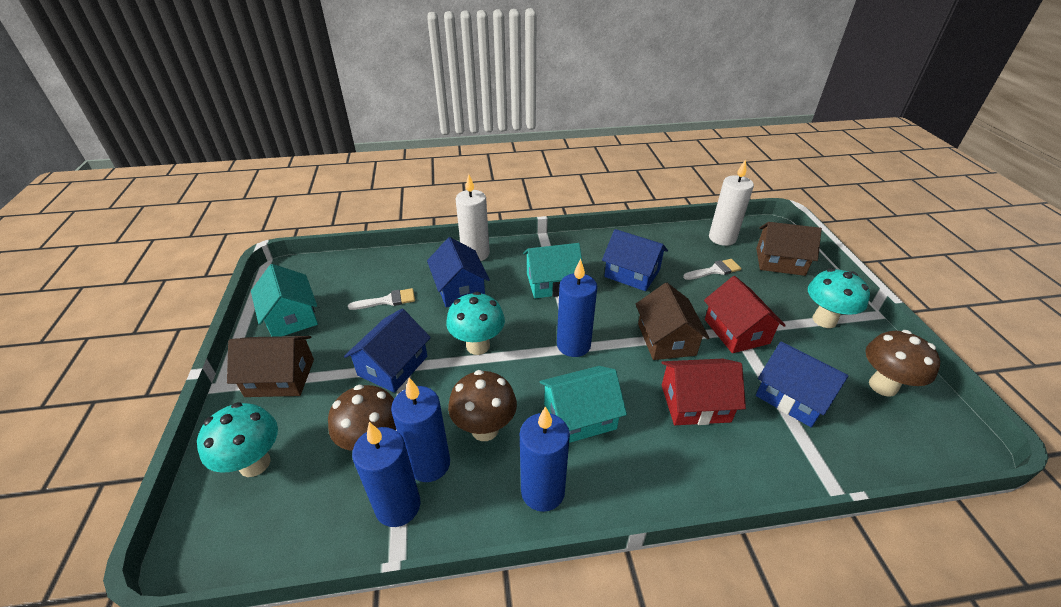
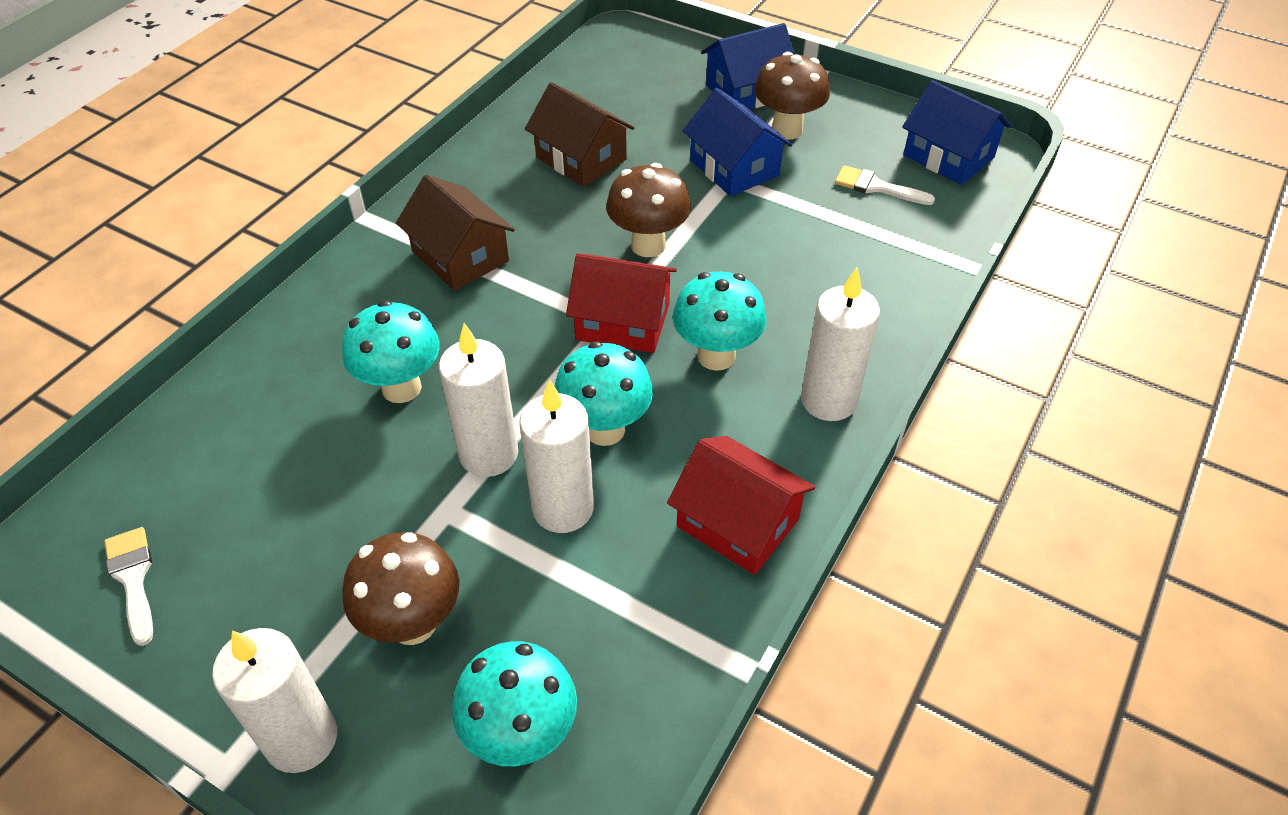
blue candle: 4 -> 0
blue house: 4 -> 3
brown house: 3 -> 2
turquoise house: 3 -> 0
turquoise mushroom: 3 -> 4
white candle: 2 -> 4

